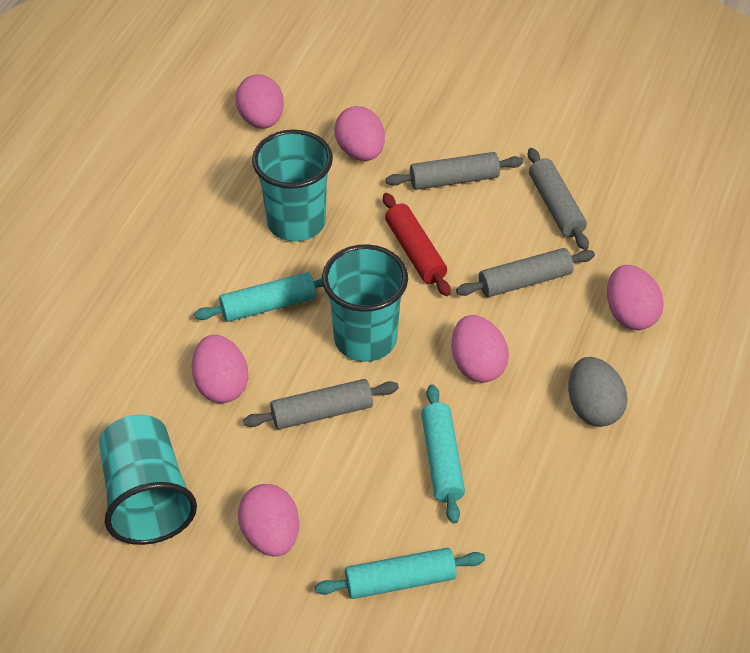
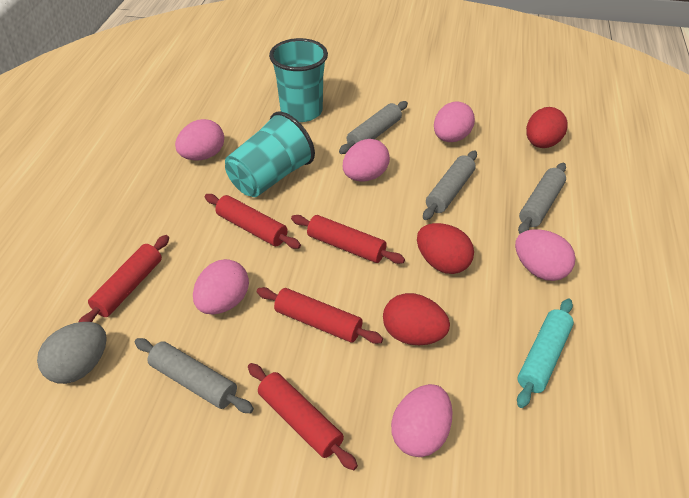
red egg: 0 -> 3
red rolling pin: 1 -> 5
turquoise cup: 3 -> 2
turquoise rolling pin: 3 -> 1

